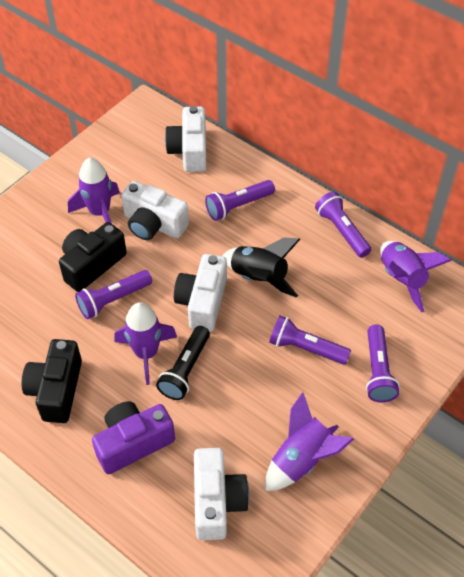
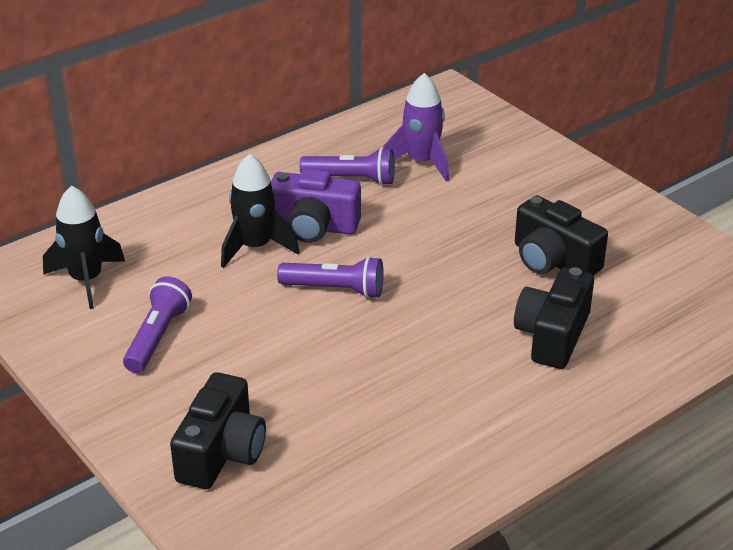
black camera: 2 -> 3
black flashlight: 1 -> 0
black rocket: 1 -> 2
purple flashlight: 5 -> 3
purple rocket: 4 -> 1
white camera: 4 -> 0

